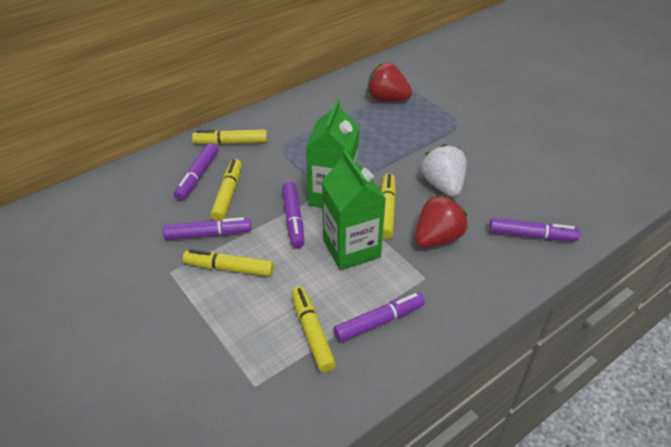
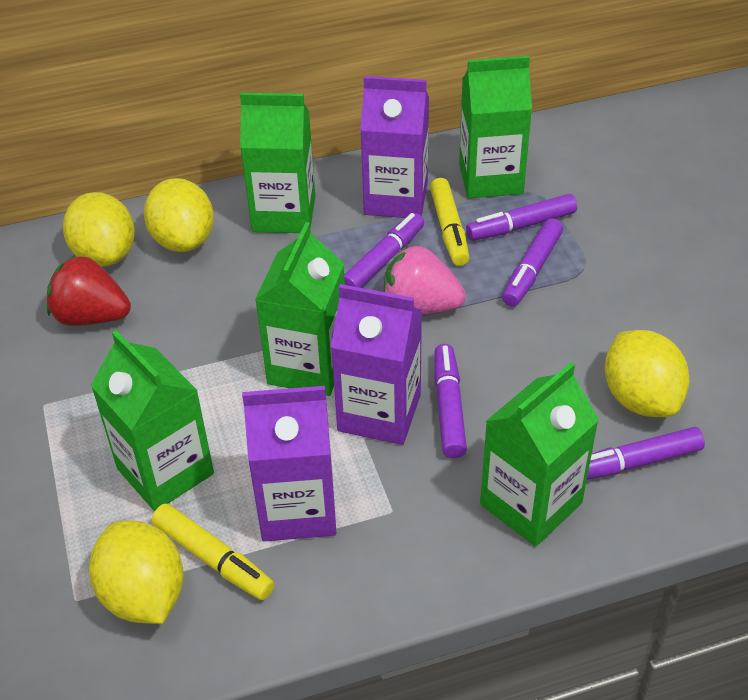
green carton: 2 -> 5
pink strawberry: 0 -> 1
purple carton: 0 -> 3
red strawberry: 2 -> 1
white strawberry: 1 -> 0
yellow lemon: 0 -> 4
yellow marker: 5 -> 2

